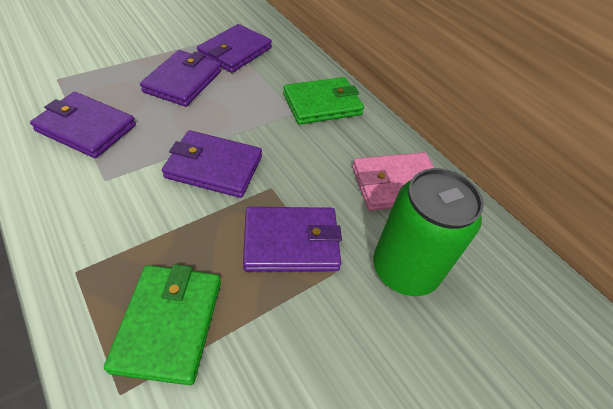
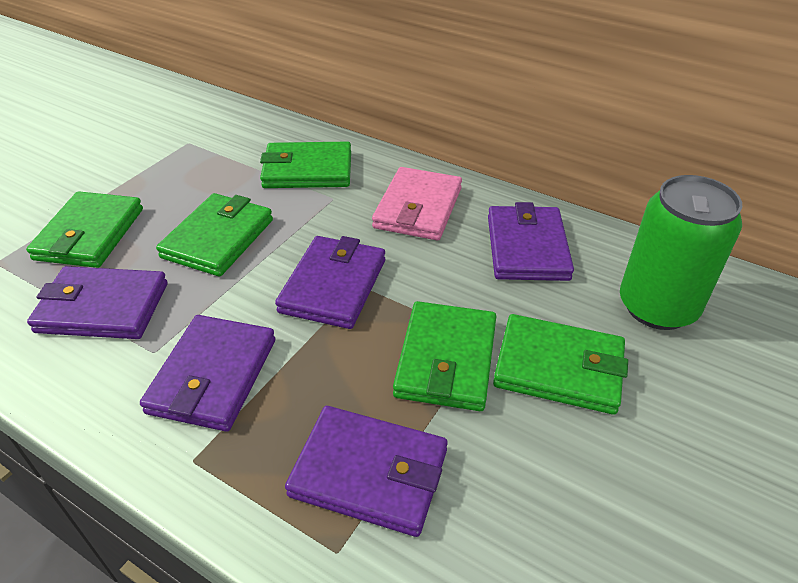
green wallet: 2 -> 5

